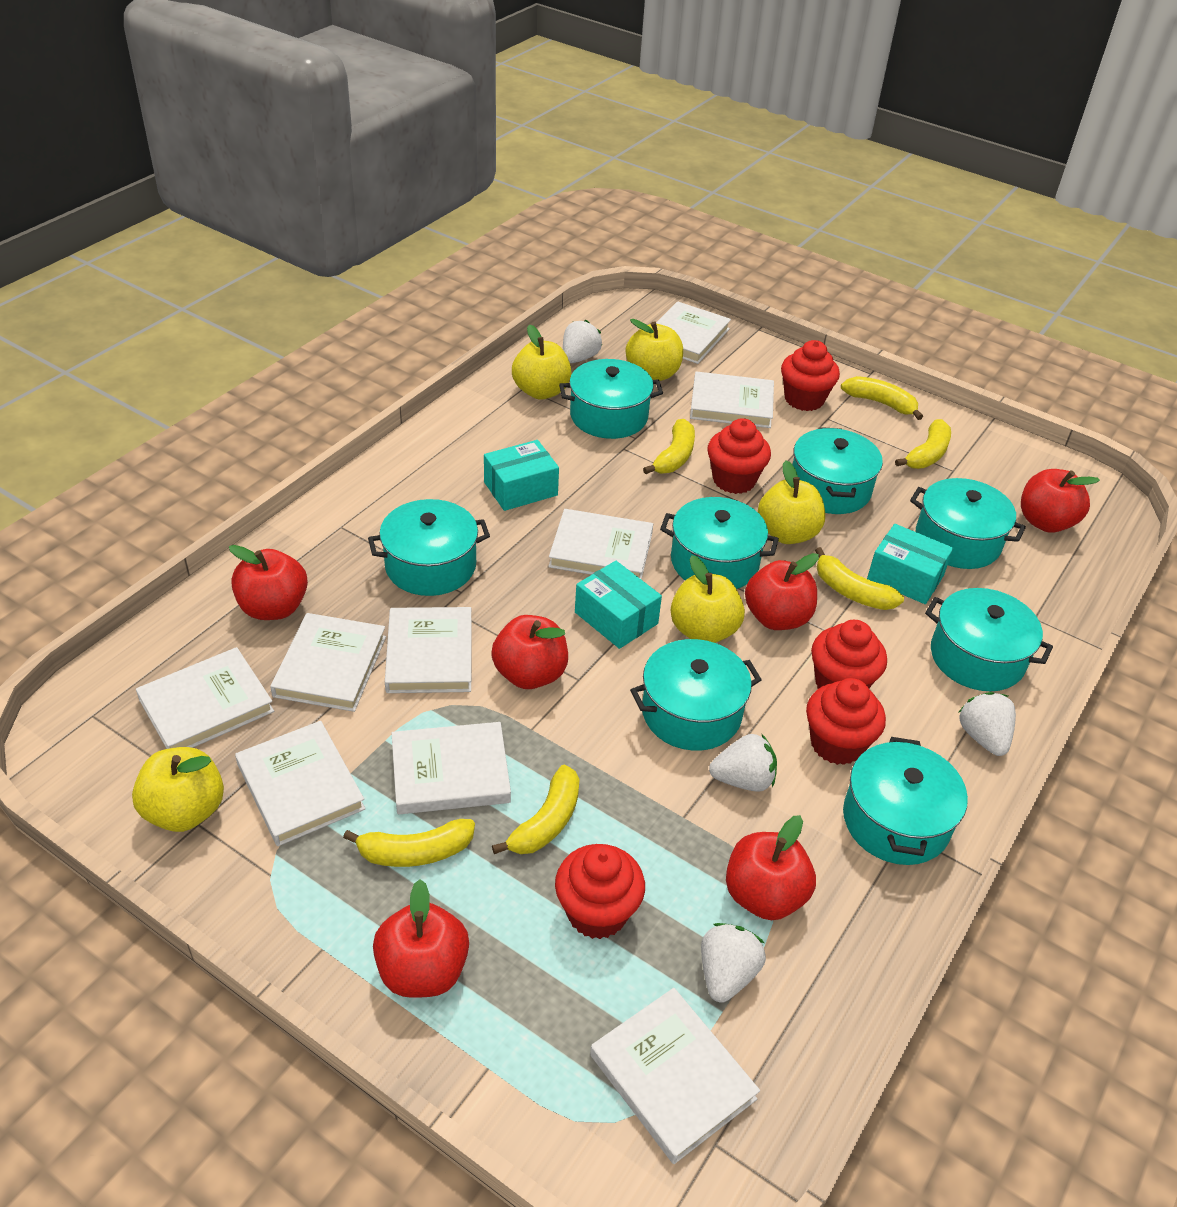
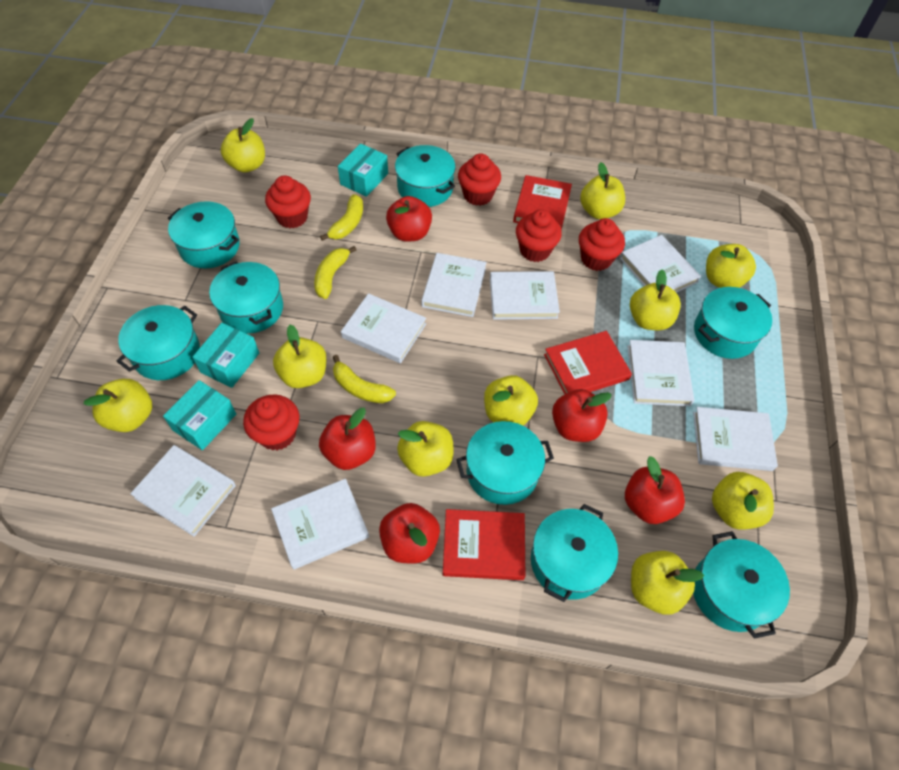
red apple: 6 -> 5
red book: 0 -> 3
white book: 9 -> 8
white strawberry: 4 -> 0
yellow apple: 5 -> 10
yellow banana: 6 -> 3

